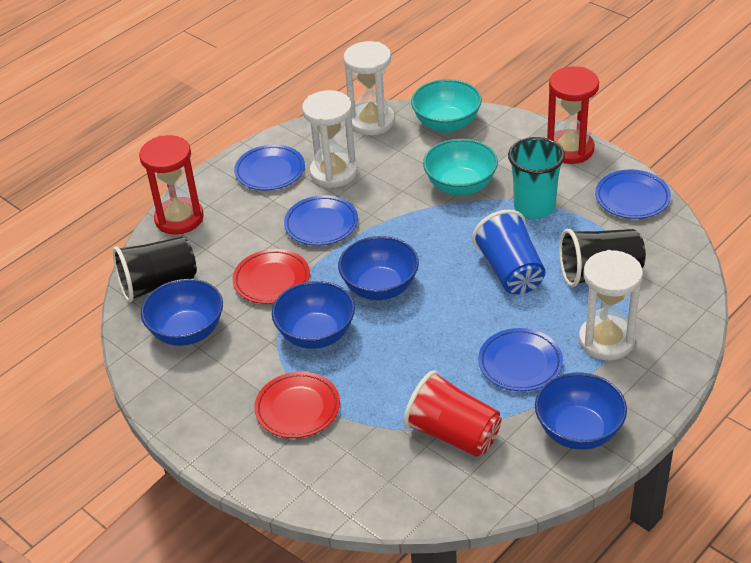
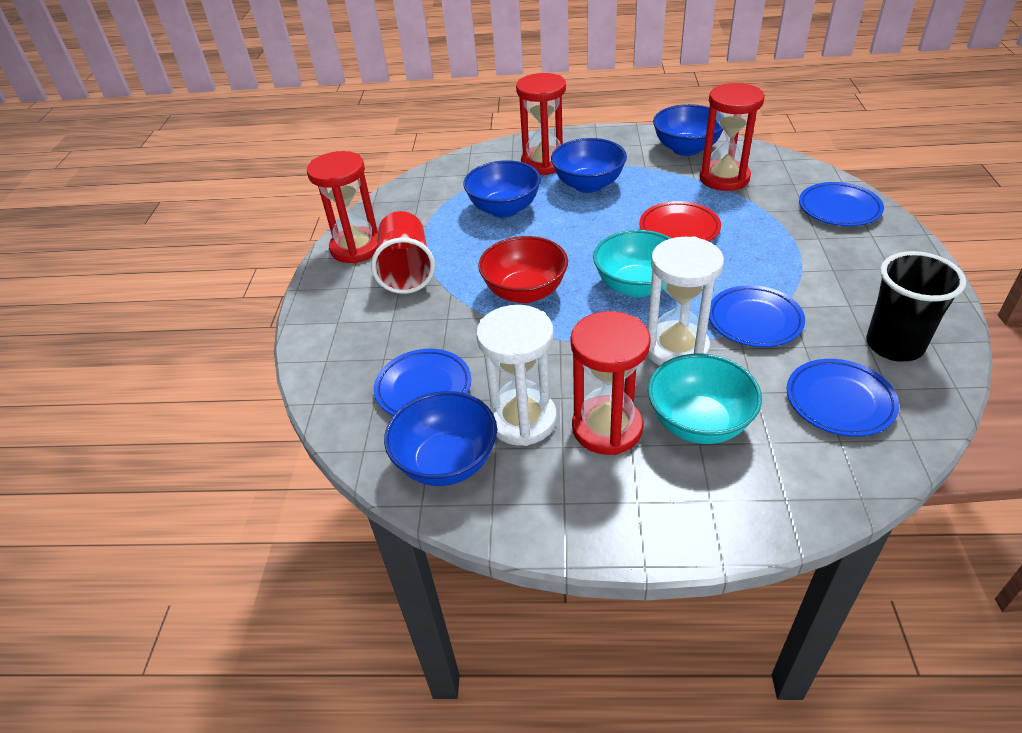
black cup: 2 -> 1
blue cup: 1 -> 0
red bowl: 0 -> 1
red hourglass: 2 -> 4
red plate: 2 -> 1
turquoise cup: 1 -> 0
white hourglass: 3 -> 2

